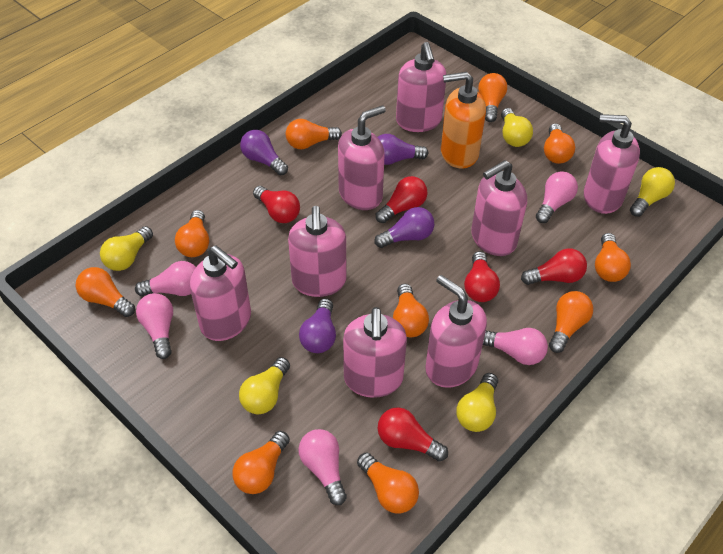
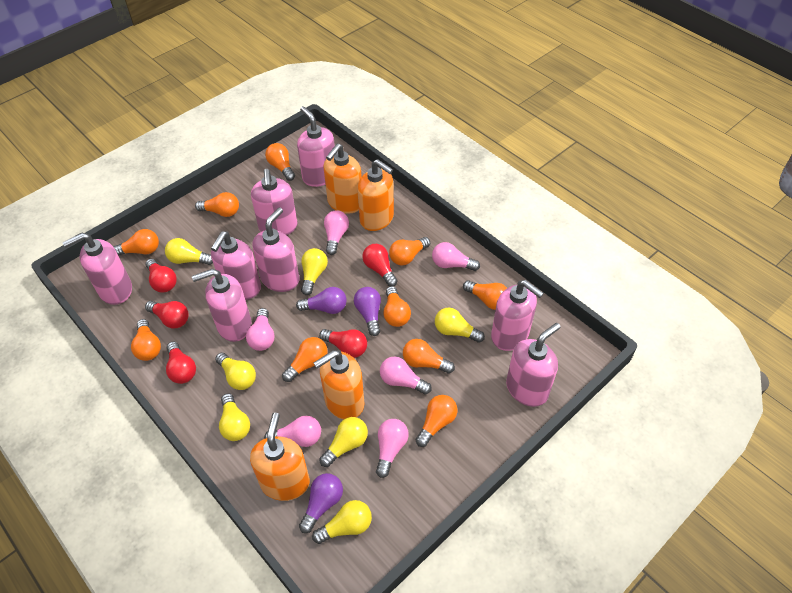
orange soap dispenser: 1 -> 4
pink light bulb: 5 -> 6
purple light bulb: 4 -> 3
yellow light bulb: 5 -> 7

